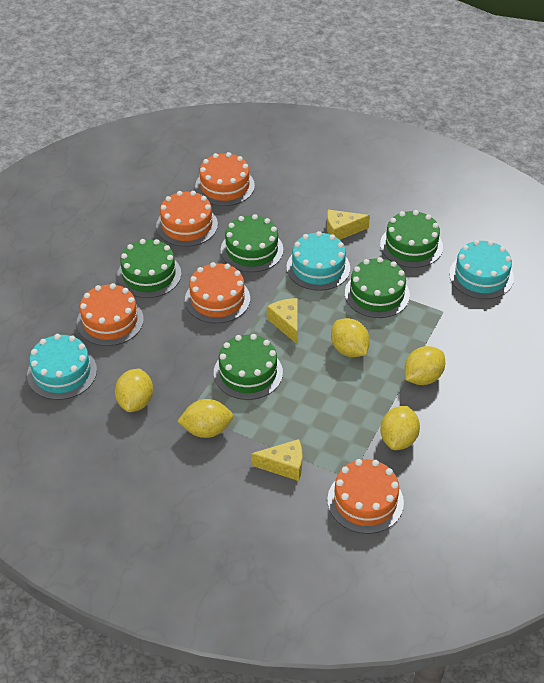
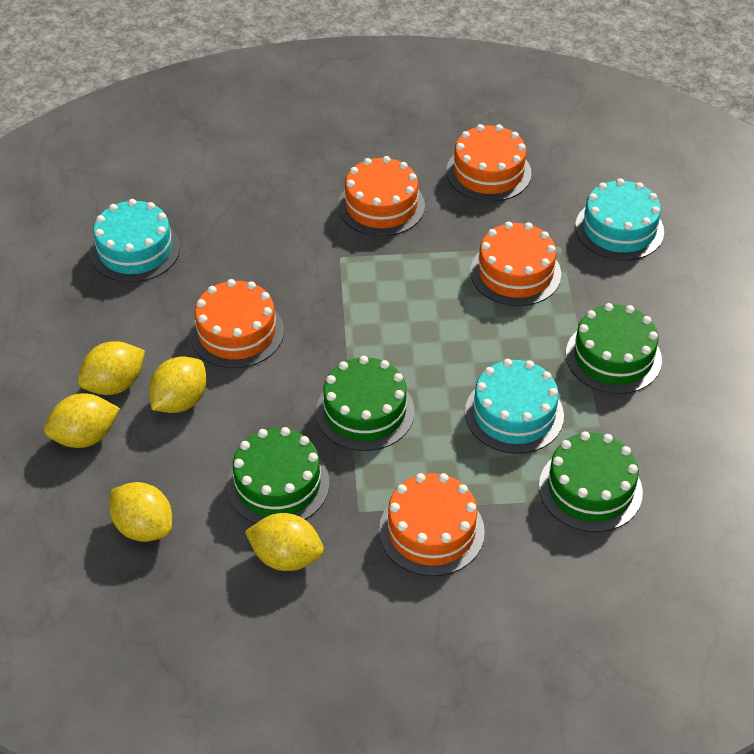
green cake: 5 -> 4
yellow cheese: 3 -> 0

